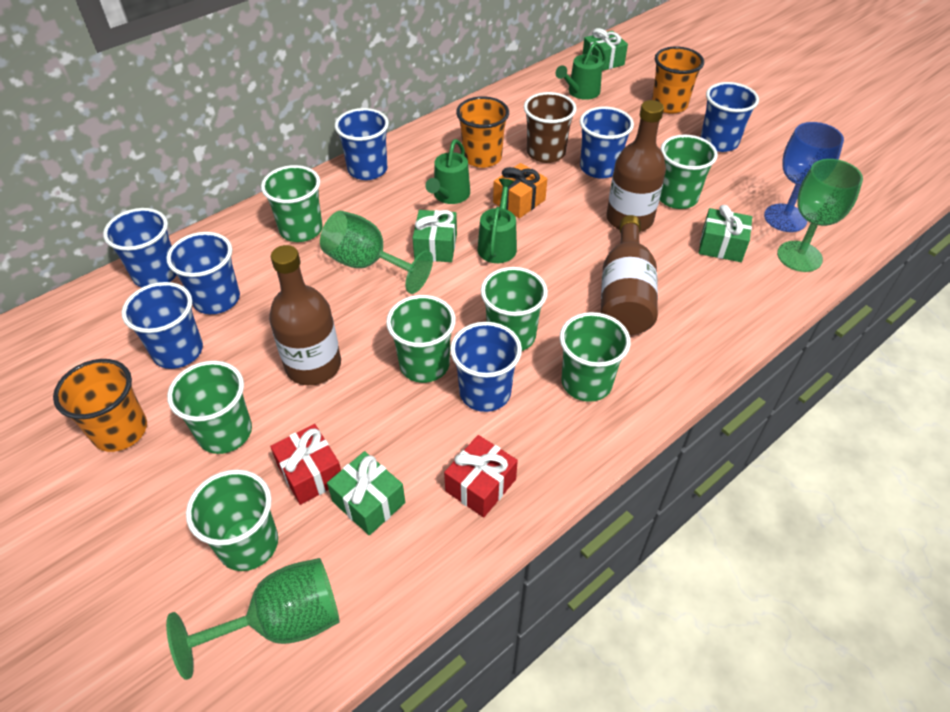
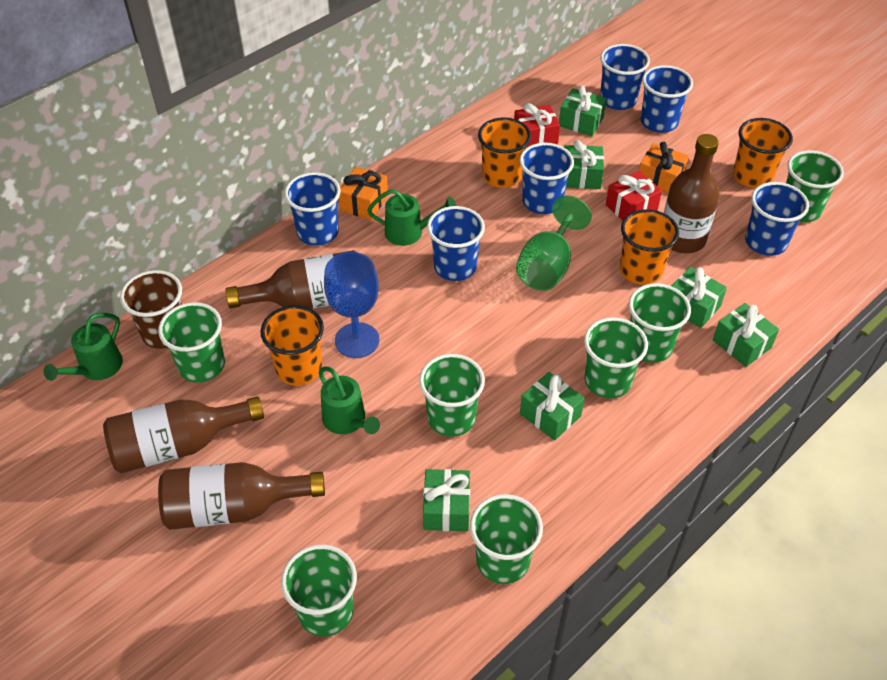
blue cup: 7 -> 6
brown bottle: 3 -> 4
green gift: 4 -> 6
green goblet: 3 -> 1
orange cup: 3 -> 4
orange gift: 1 -> 2

